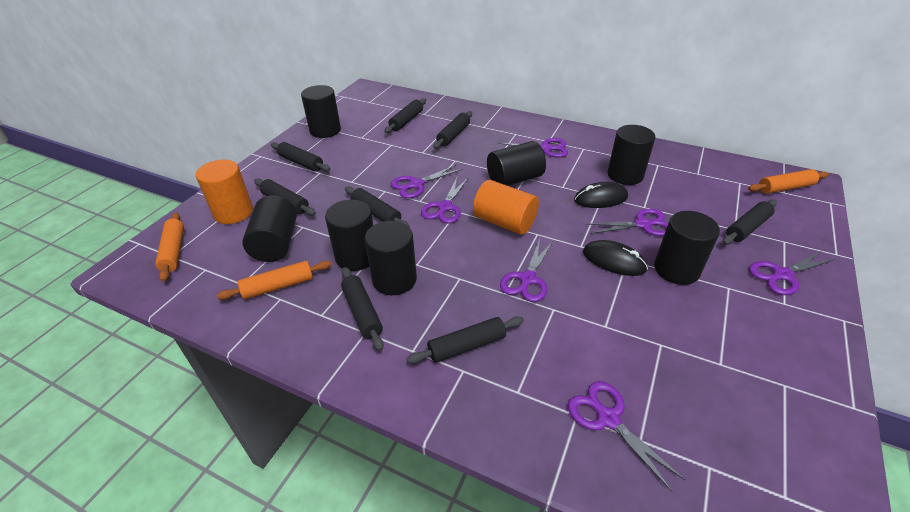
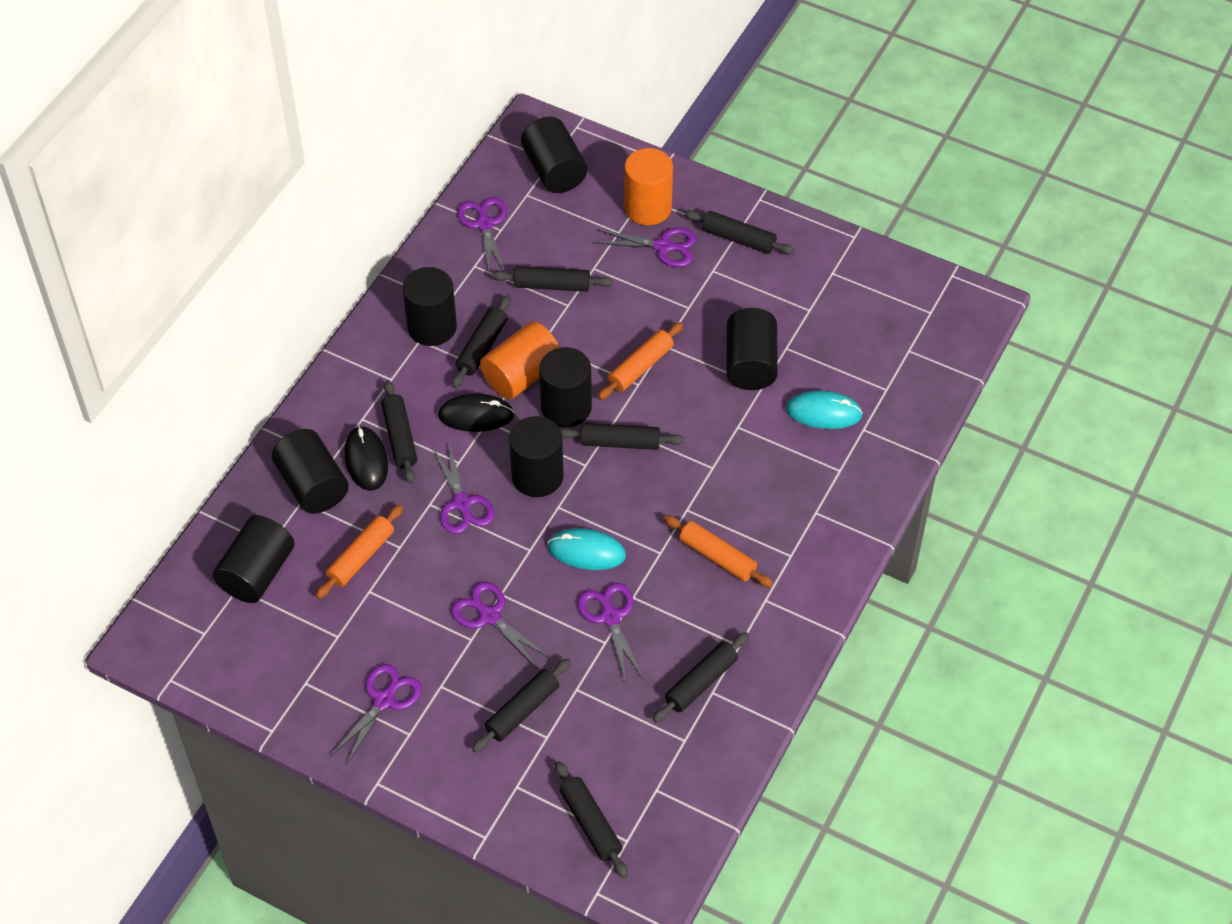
purple scissors: 7 -> 6
turquoise mouse: 0 -> 2

